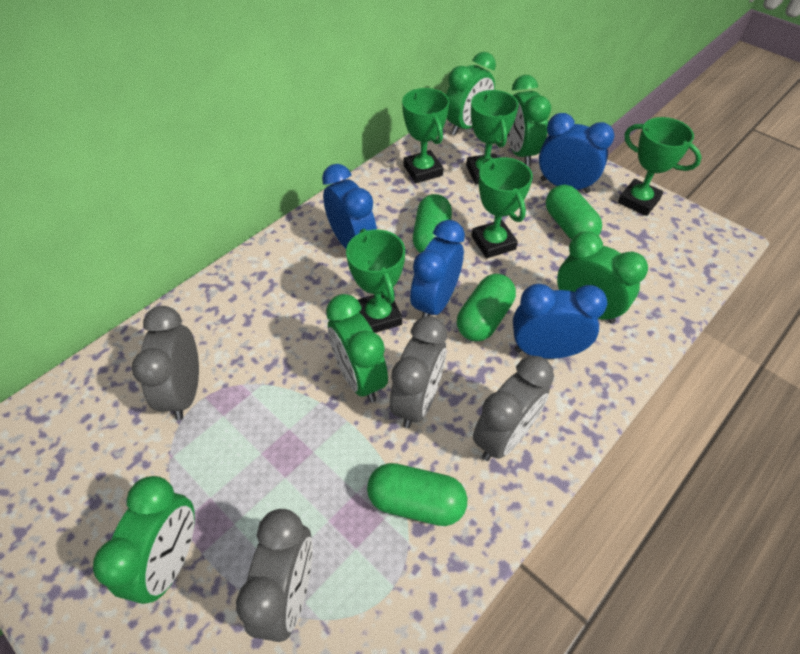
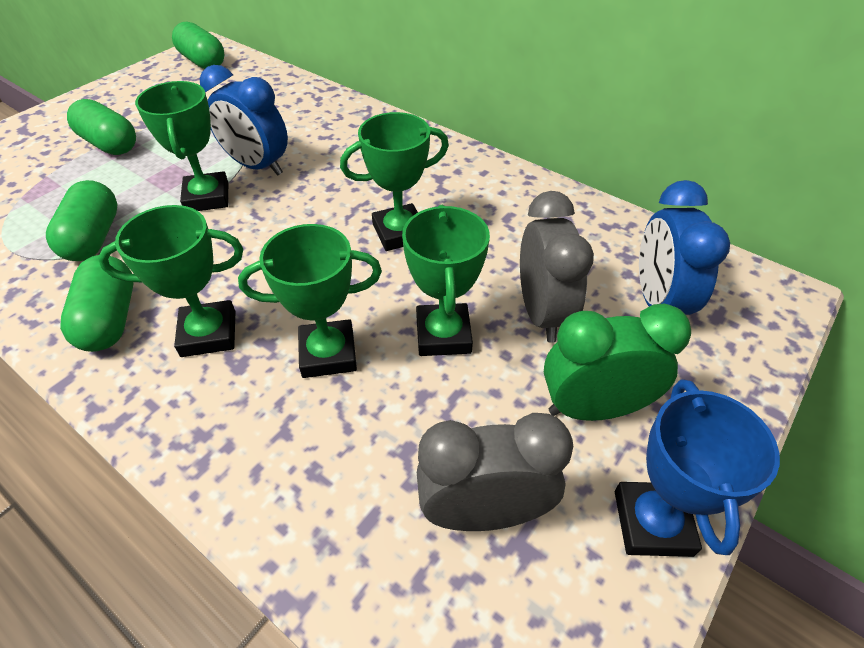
blue clock: 4 -> 2
blue trophy: 0 -> 1
green clock: 5 -> 1
grey clock: 4 -> 2

